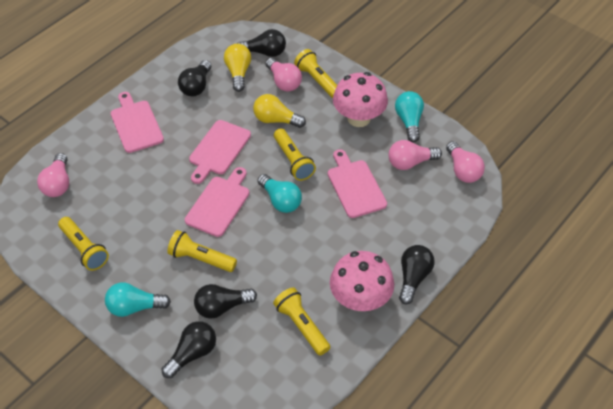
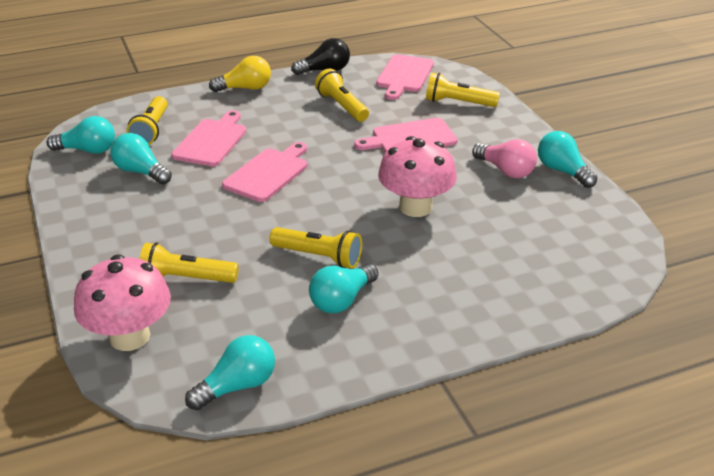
black light bulb: 5 -> 1
pink light bulb: 4 -> 1
turquoise light bulb: 3 -> 5
yellow light bulb: 2 -> 1

